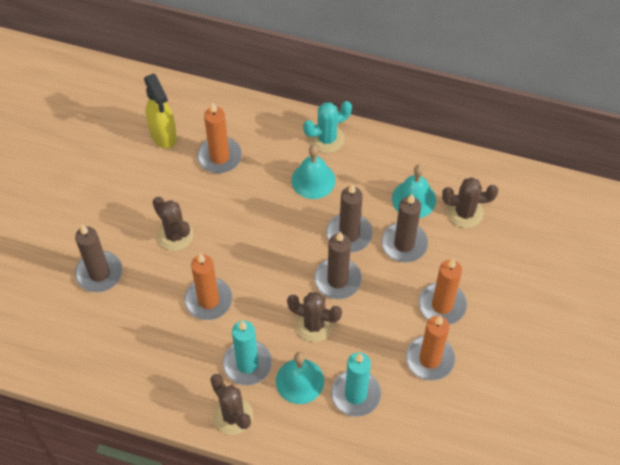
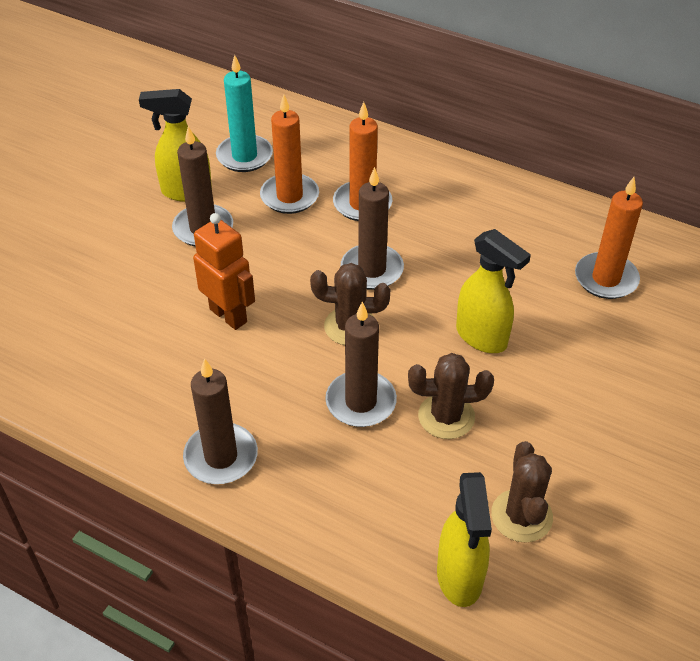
brown cactus: 4 -> 3
orange candle: 4 -> 3
orange robot: 0 -> 1
turquoise bell: 3 -> 0
turquoise cactus: 1 -> 0
turquoise candle: 2 -> 1
yellow spray bottle: 1 -> 3

